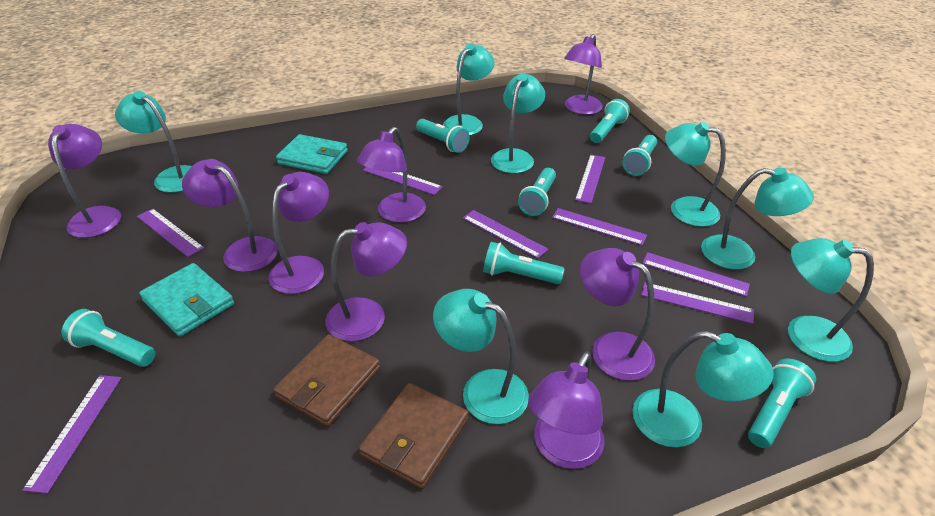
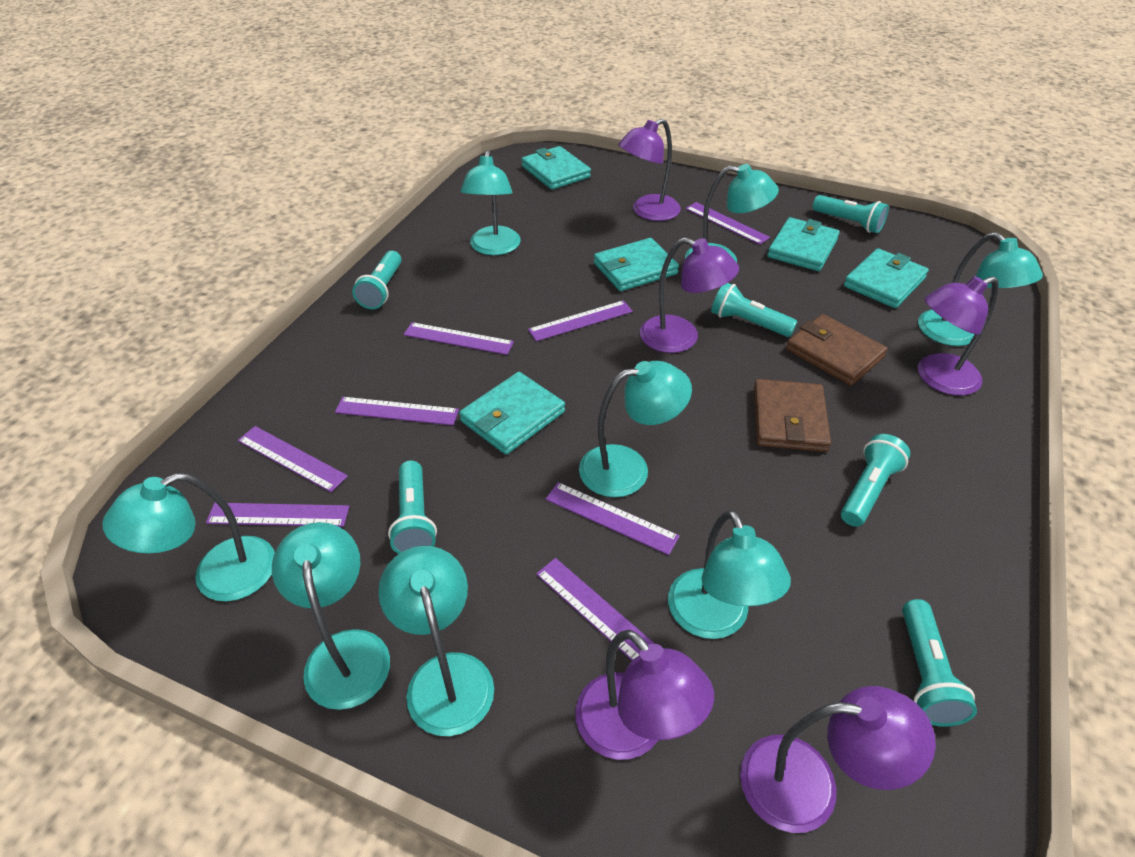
purple lamp: 8 -> 5
turquoise flashlight: 7 -> 6
turquoise wallet: 2 -> 5

